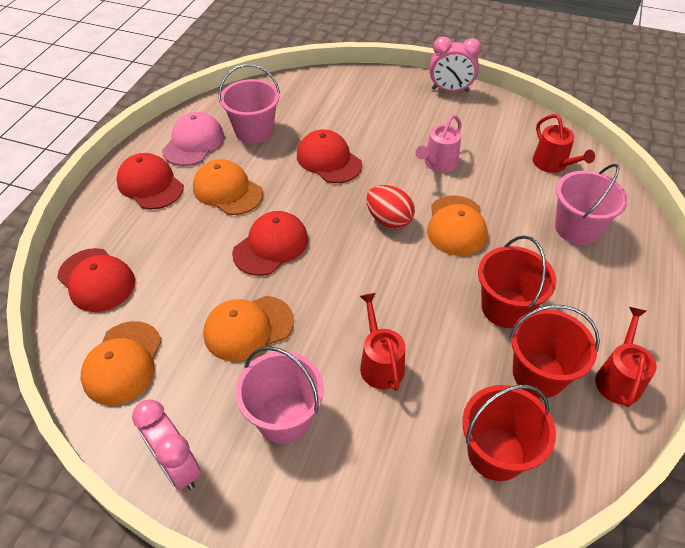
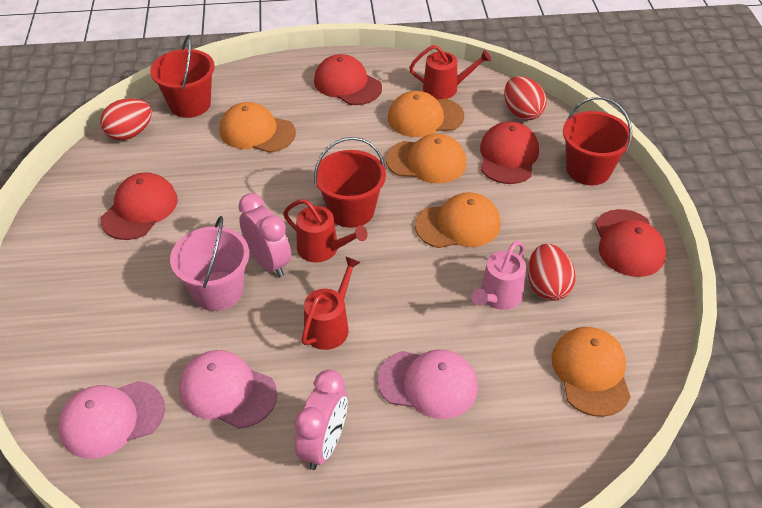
orange cap: 4 -> 5
pink bucket: 3 -> 1
pink cap: 1 -> 3
red egg: 1 -> 3

